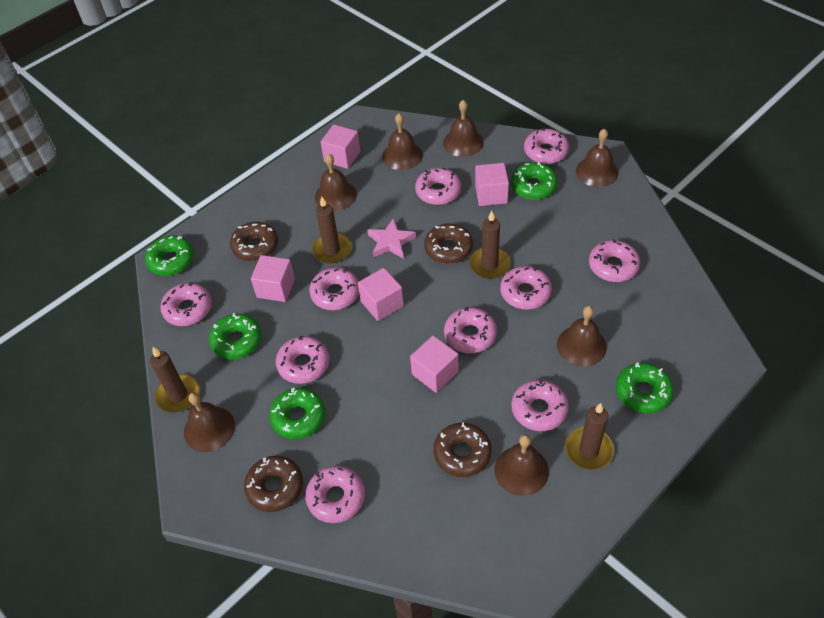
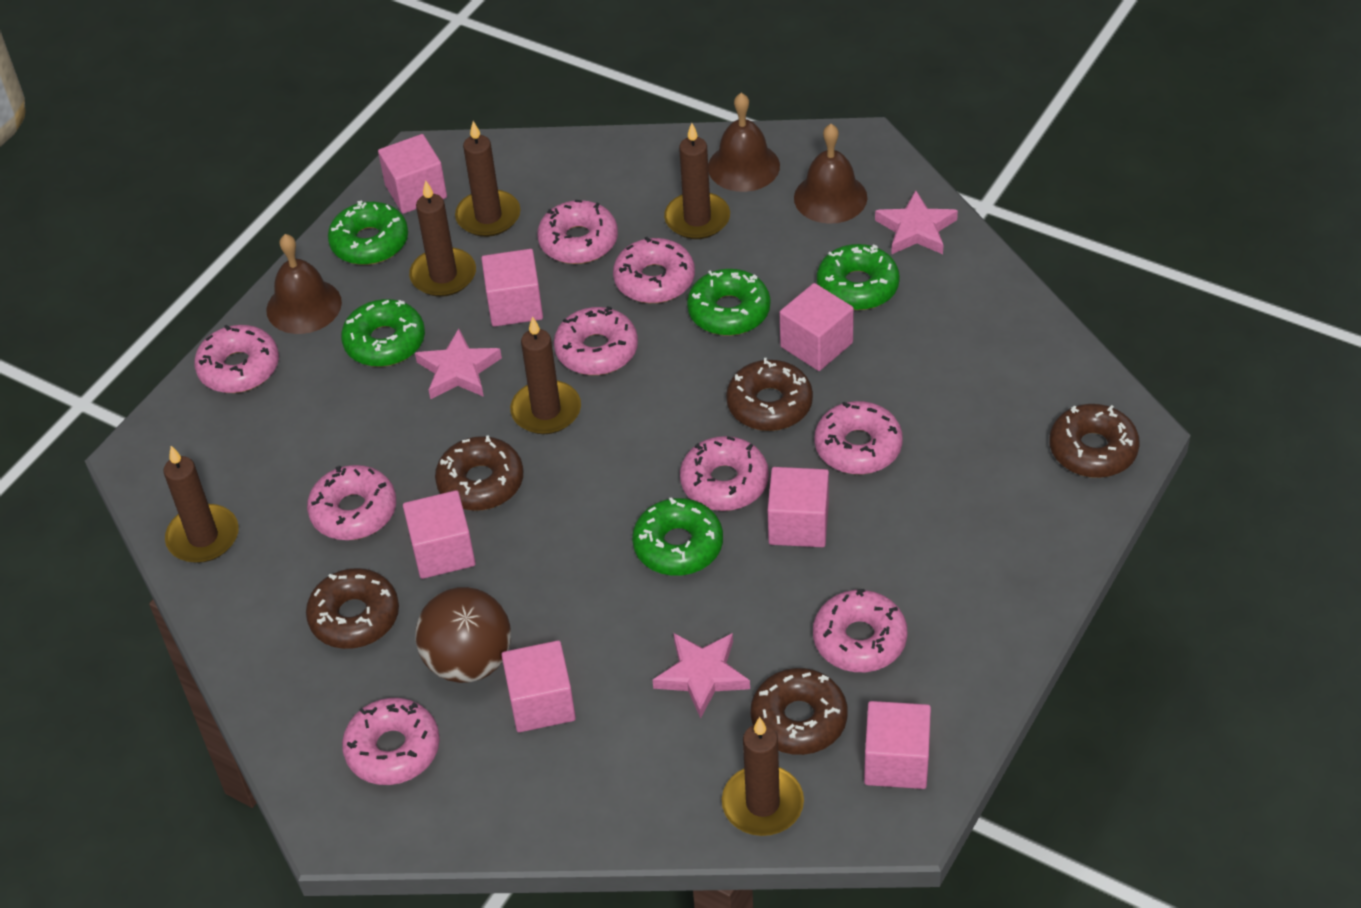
brown ball: 0 -> 1
brown bell: 7 -> 3
brown candle: 4 -> 6
brown donut: 4 -> 5
pink cube: 5 -> 7
pink donut: 10 -> 9
pink star: 1 -> 3

